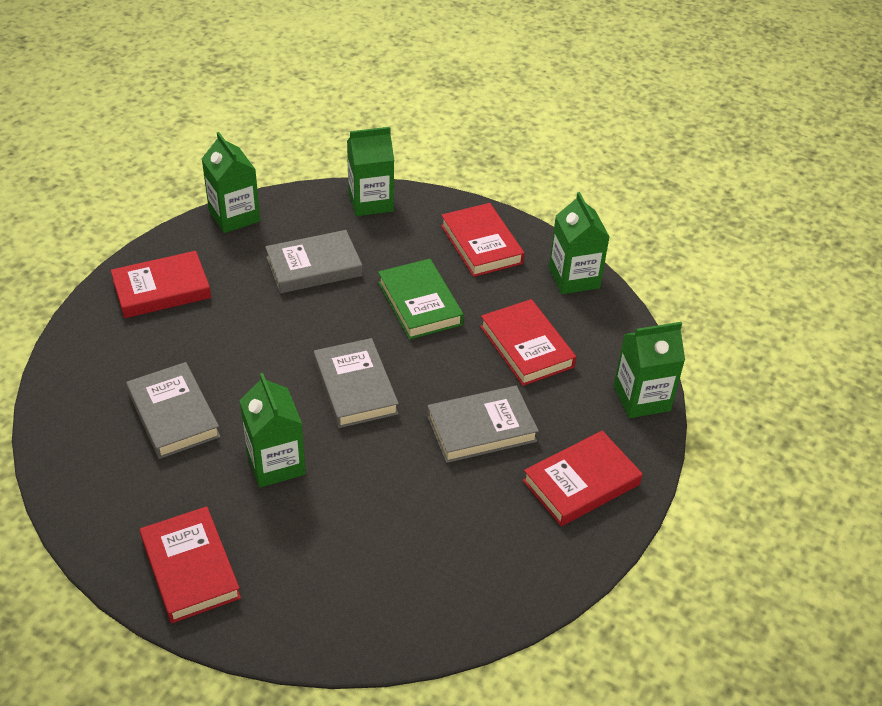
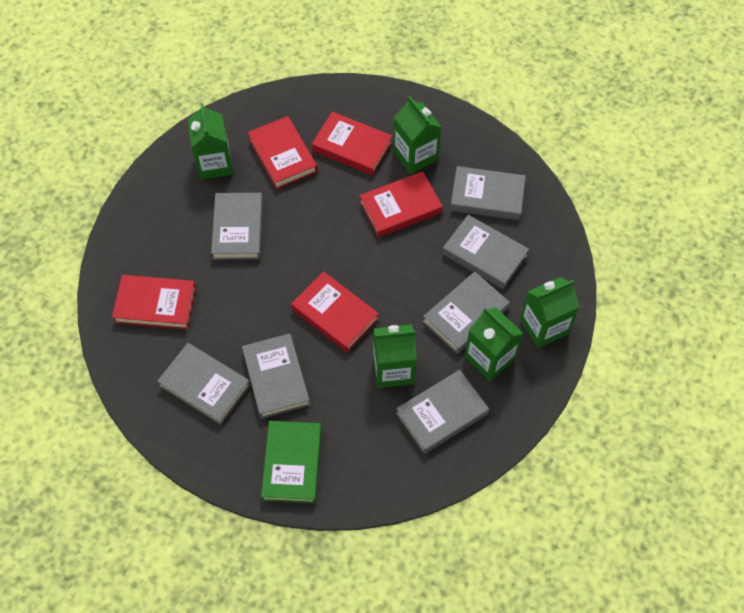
grey book: 4 -> 7

